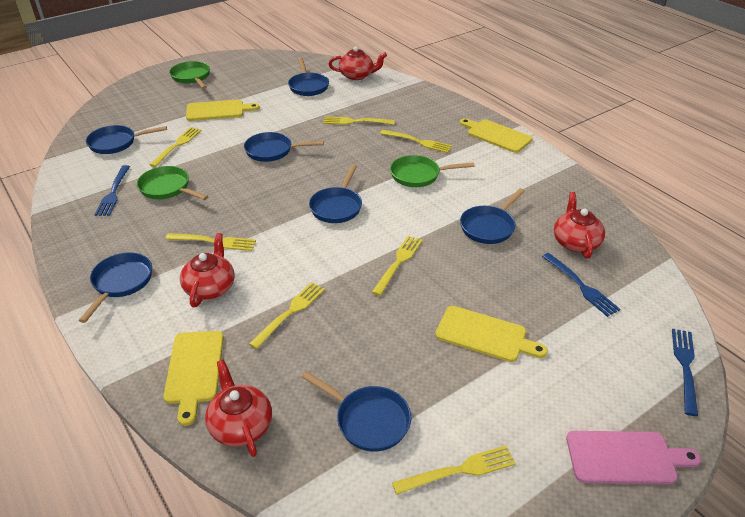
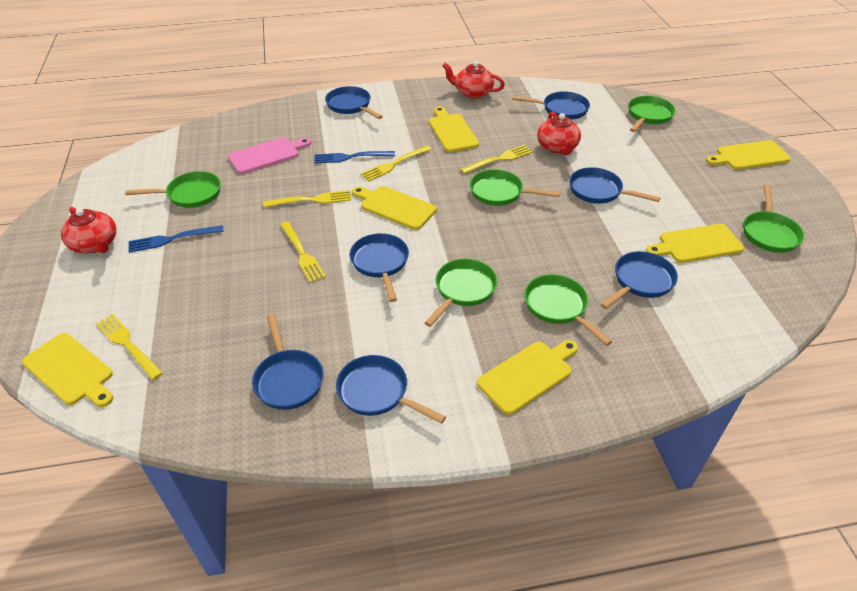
blue fork: 3 -> 2
green pan: 3 -> 6
red teapot: 4 -> 3
yellow cutting board: 4 -> 6
yellow fork: 7 -> 5

